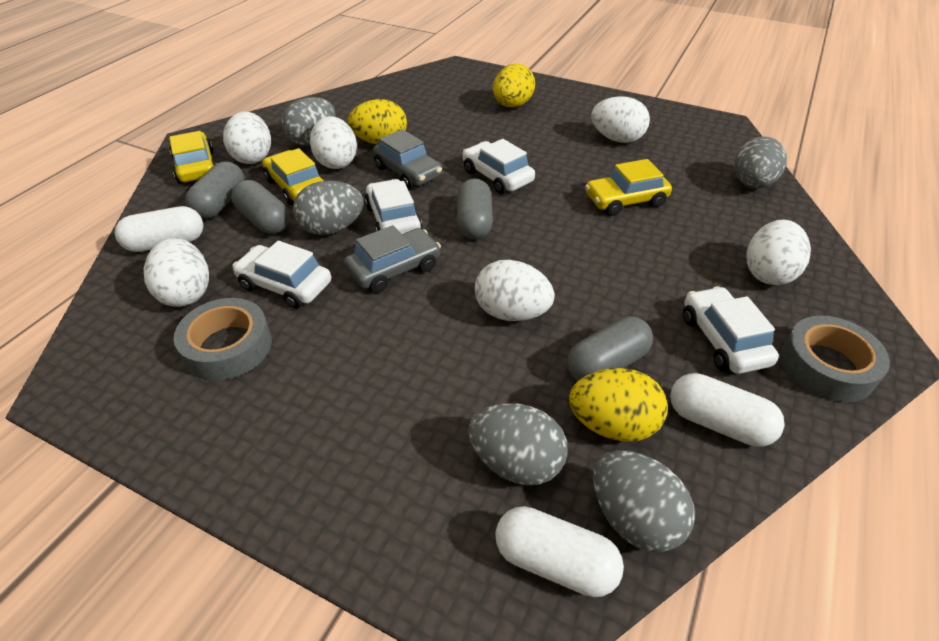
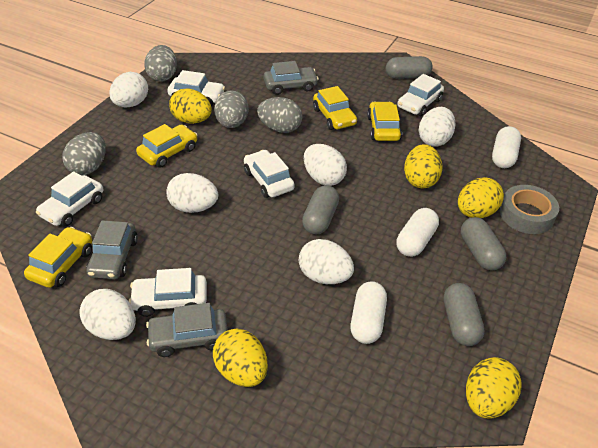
grey car: 2 -> 3
grey egg: 5 -> 4
grey tape: 2 -> 1
white car: 4 -> 5
yellow car: 3 -> 4
yellow egg: 3 -> 5

